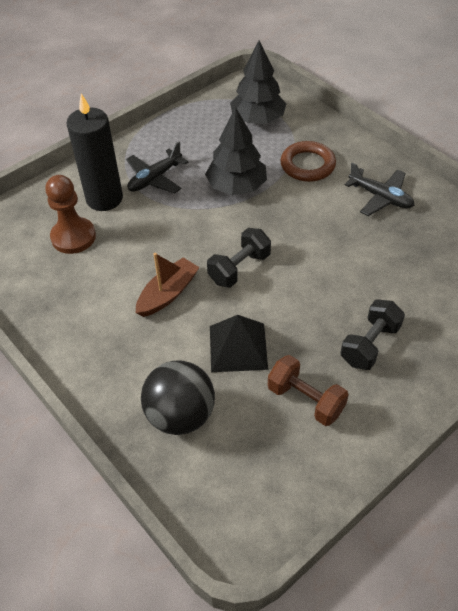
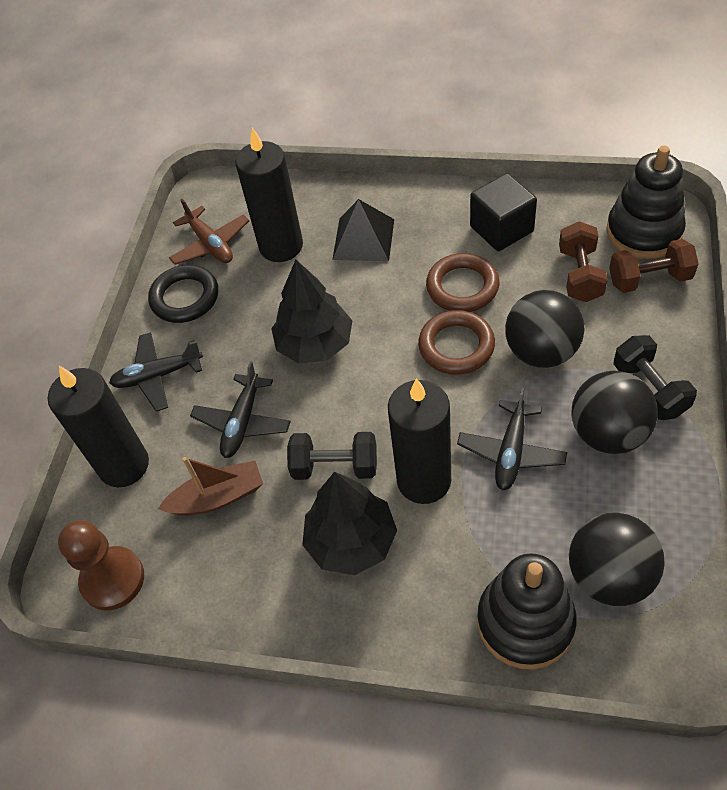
black ball: 1 -> 3
black candle: 1 -> 3
black cube: 0 -> 1
black plane: 2 -> 3
black ring: 0 -> 1
black stacking toy: 0 -> 2
brown dumbbell: 1 -> 2
brown plane: 0 -> 1
brown ring: 1 -> 2

